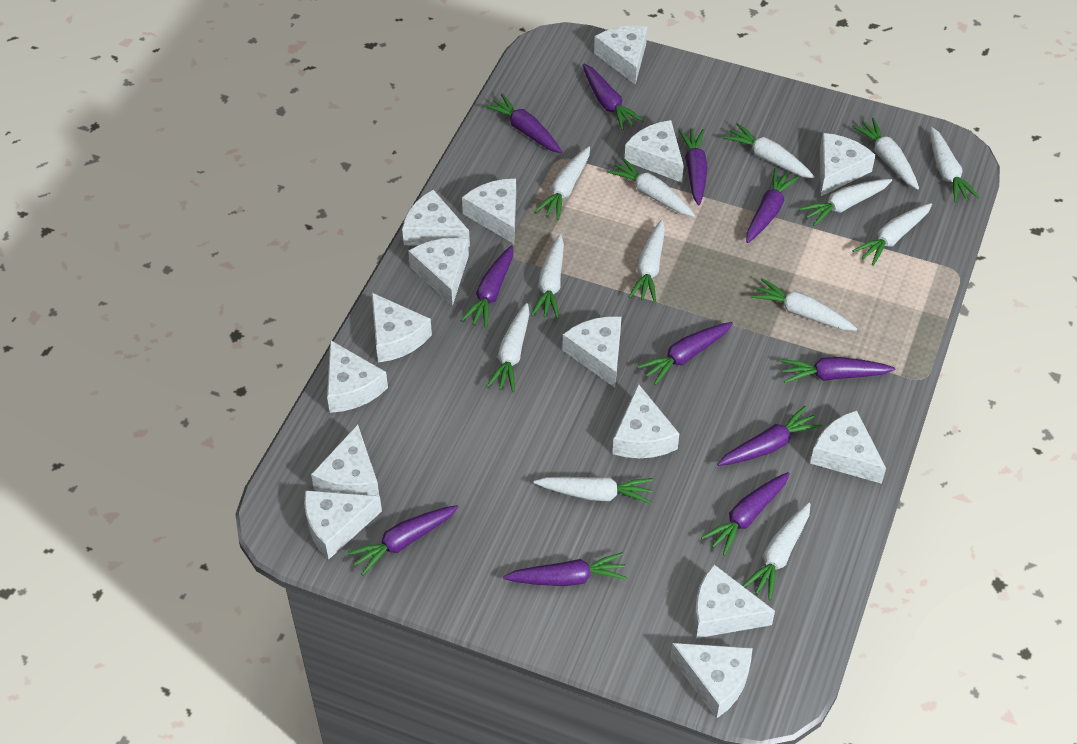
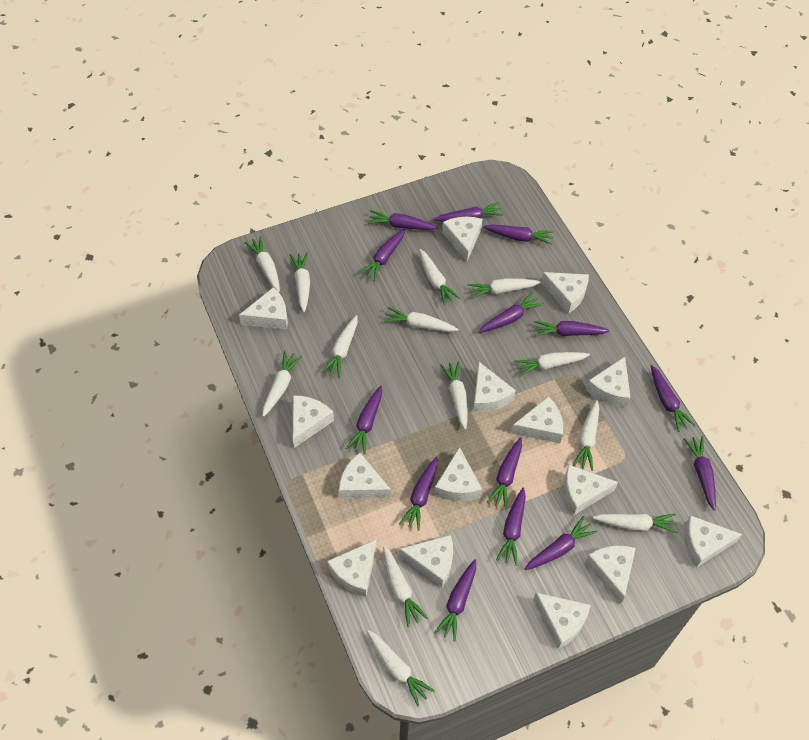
purple carrot: 11 -> 14

